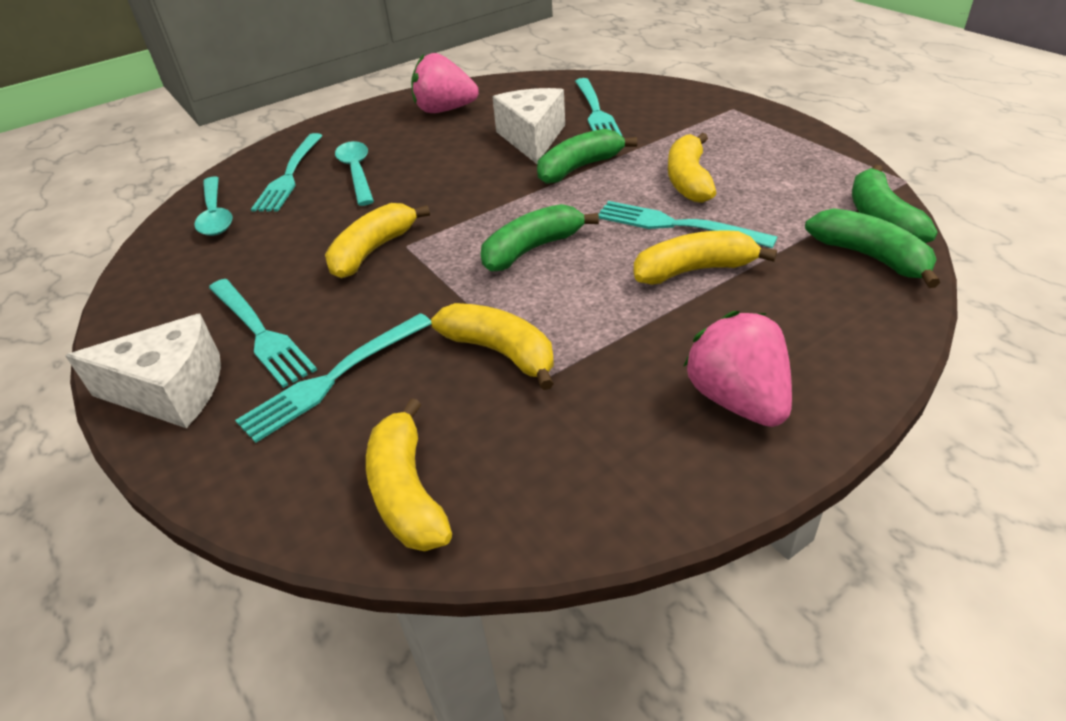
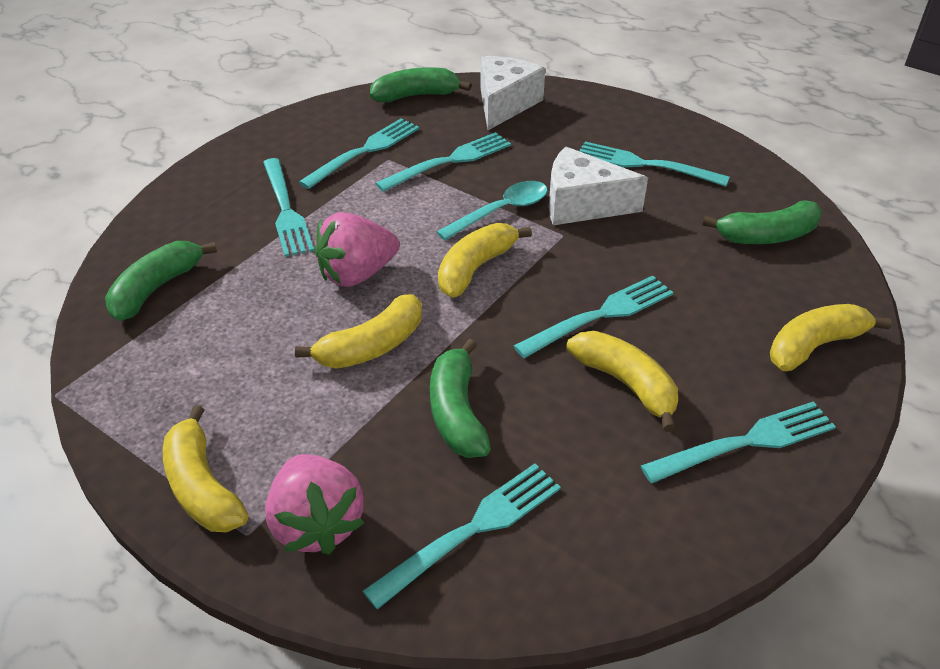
turquoise fork: 5 -> 7
turquoise spoon: 2 -> 1

